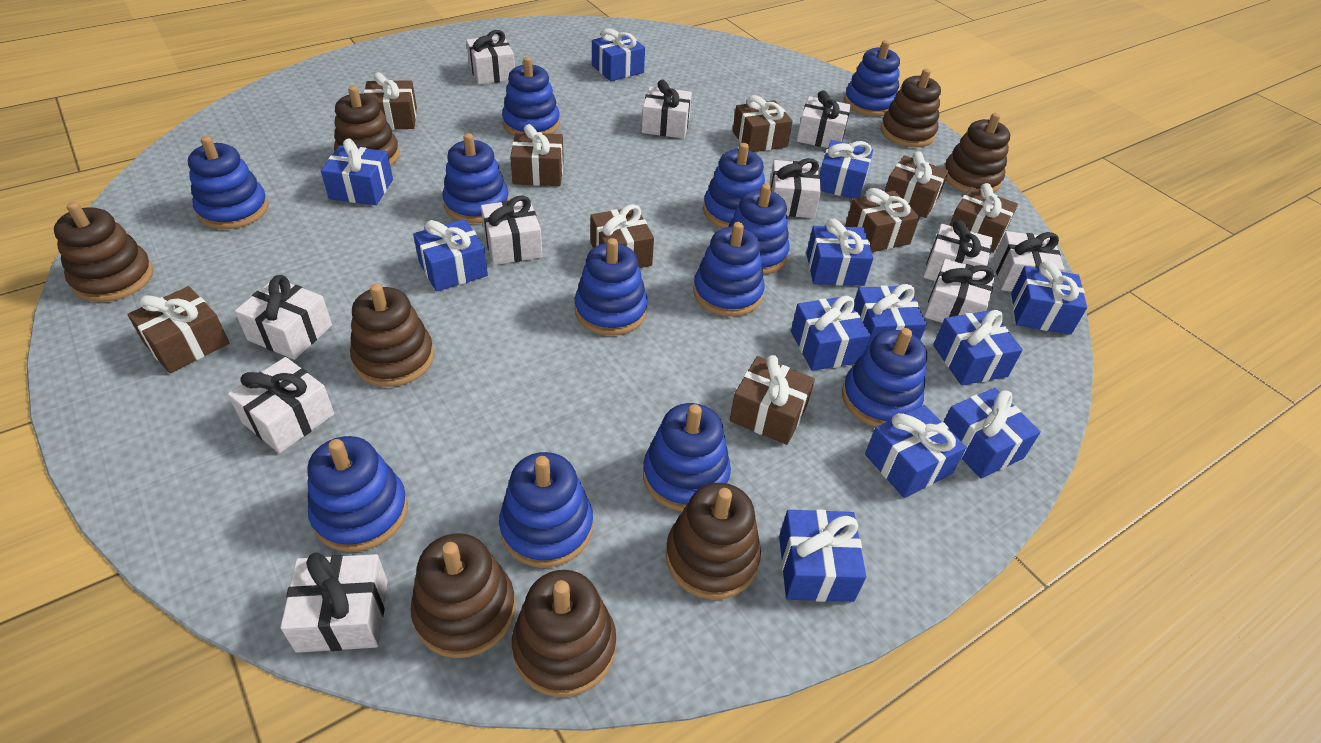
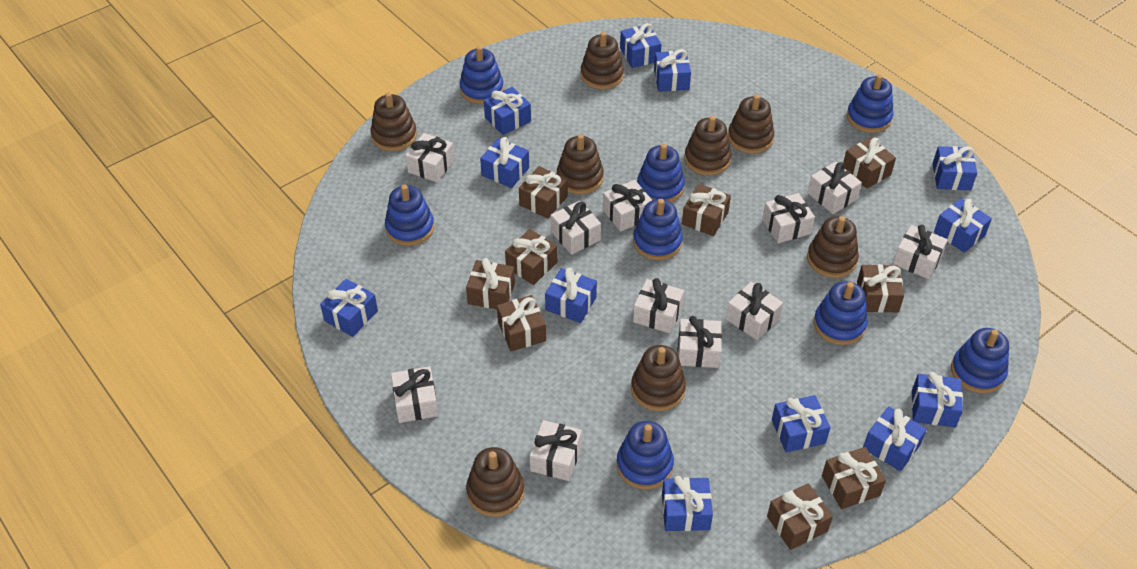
blue stacking toy: 12 -> 8

